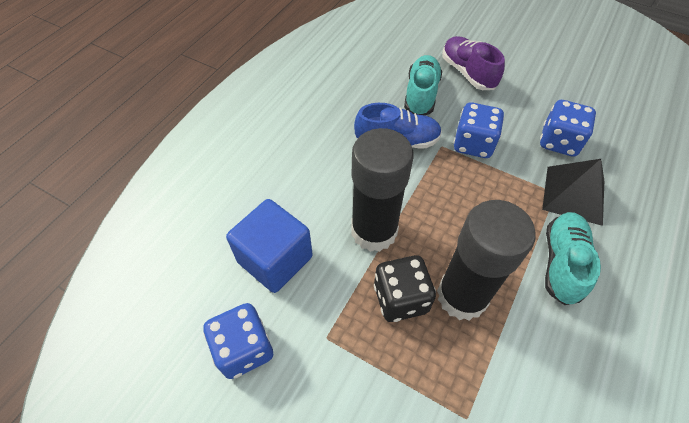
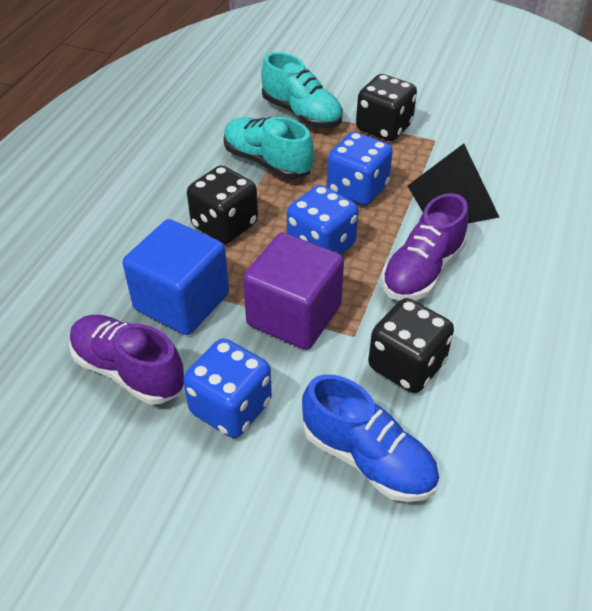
black dice: 1 -> 3
black glue stick: 2 -> 0
purple cube: 0 -> 1
purple shoe: 1 -> 2

